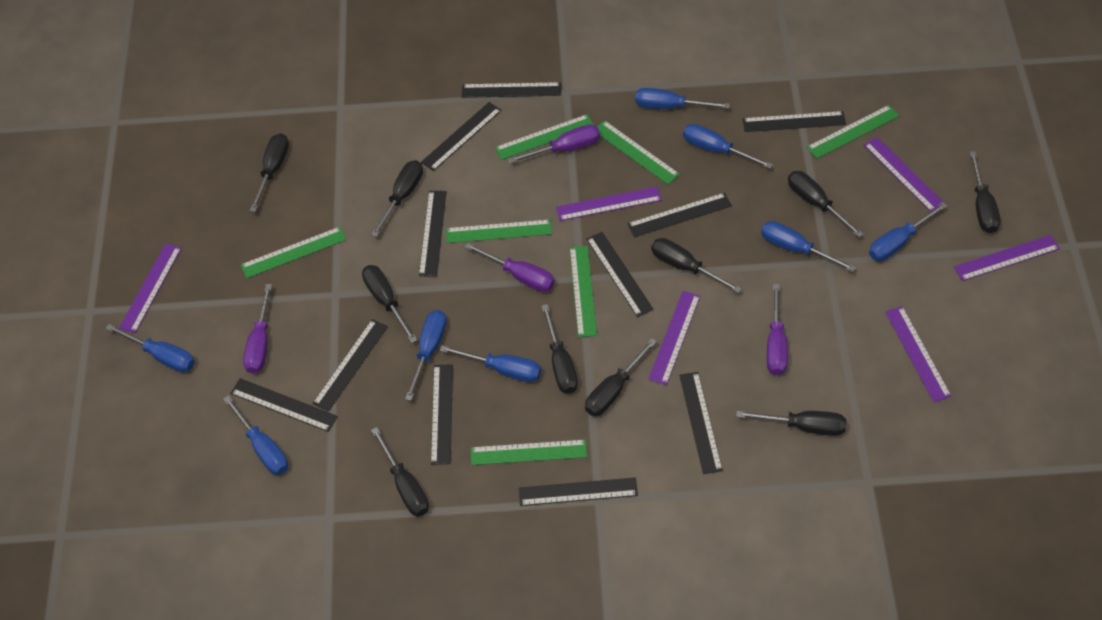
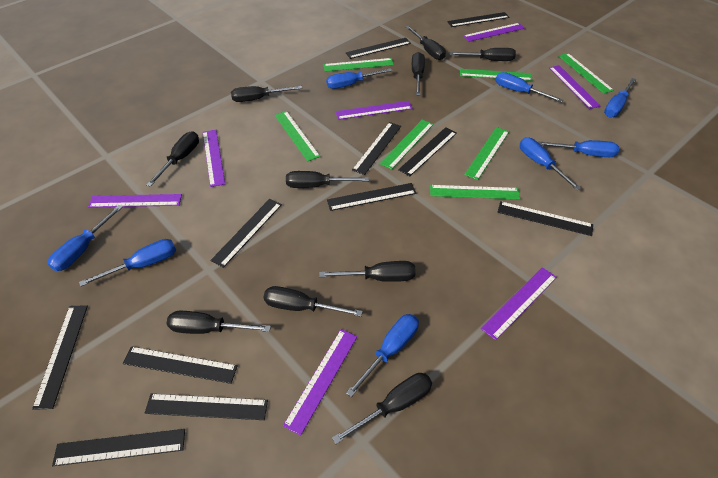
purple ruler: 6 -> 7
purple screwdriver: 4 -> 0

